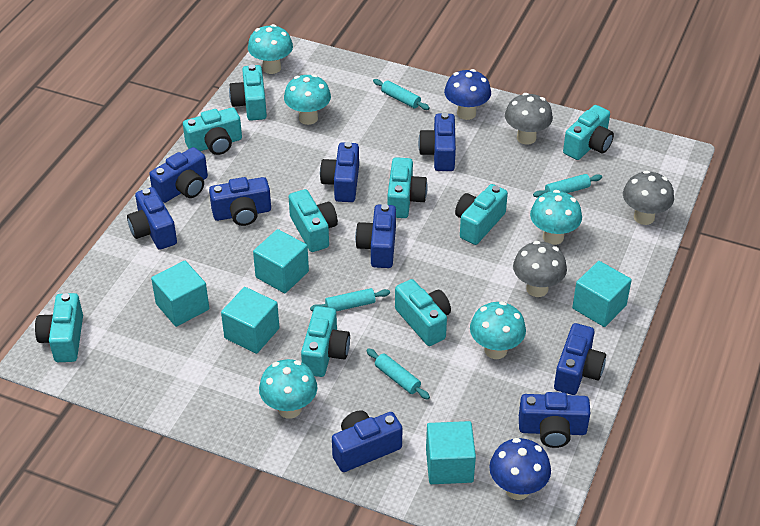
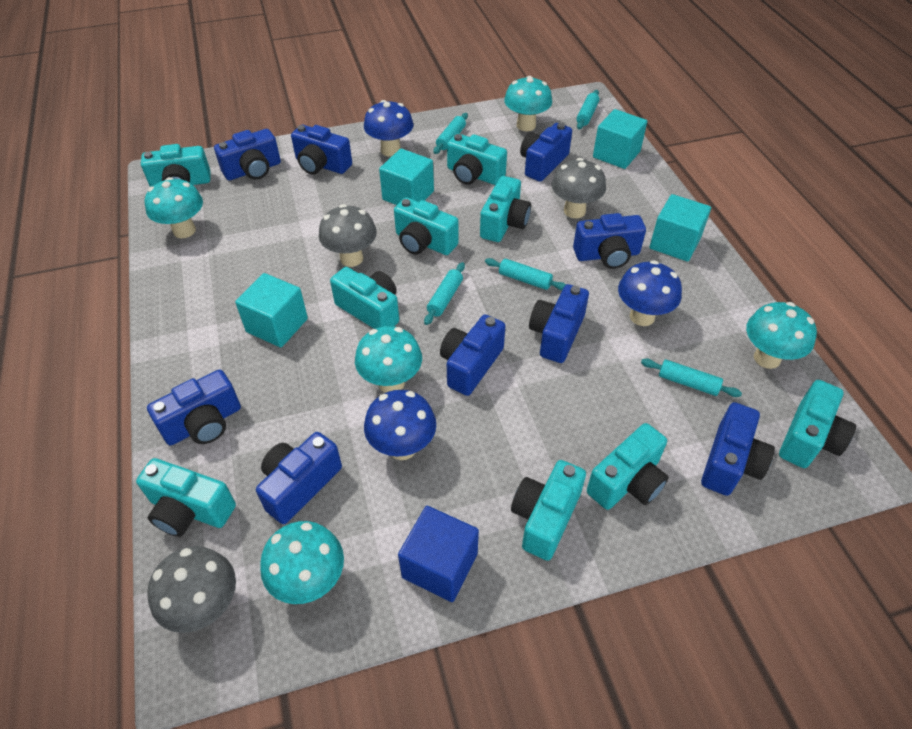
blue cube: 0 -> 1
blue mushroom: 2 -> 3
turquoise cube: 5 -> 4
turquoise rolling pin: 4 -> 5

